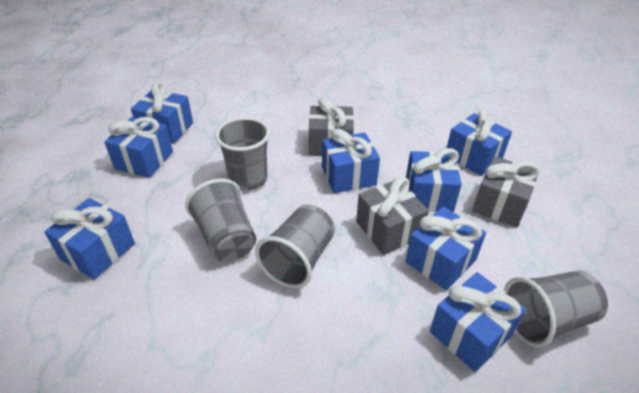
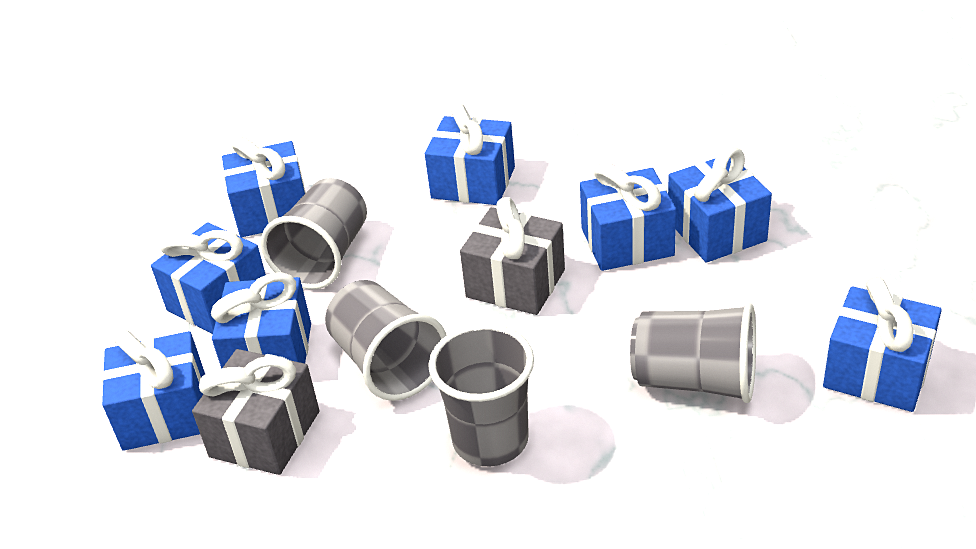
grey gift: 3 -> 2

